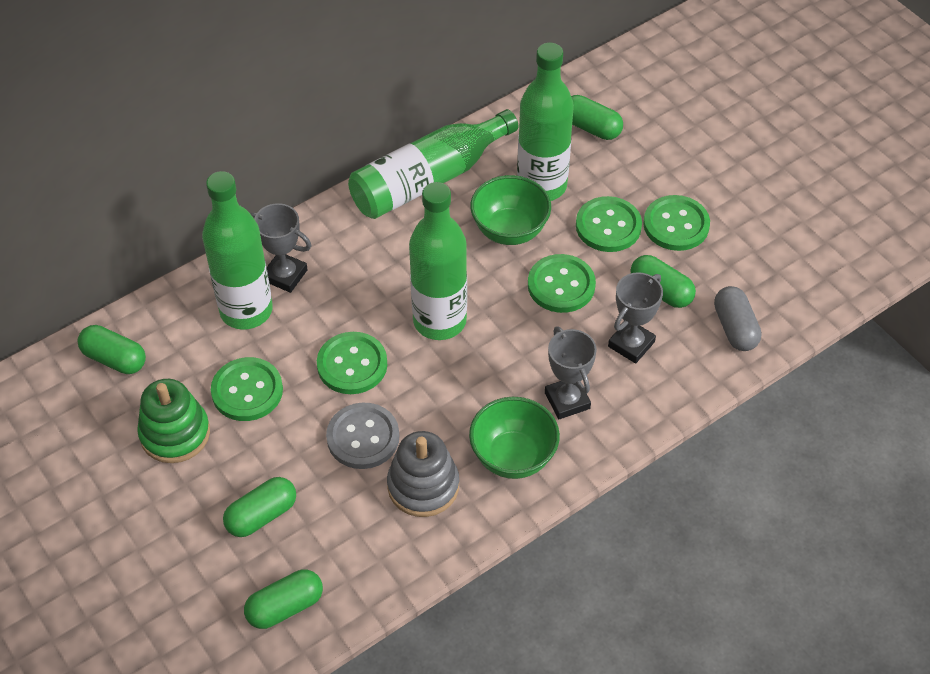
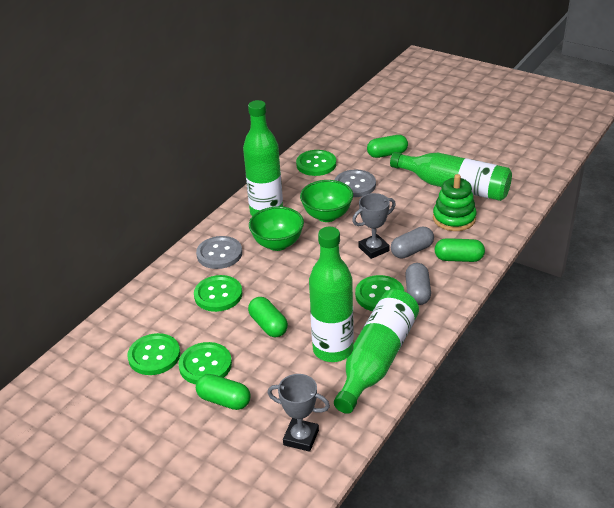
green capsule: 5 -> 4
grey button: 1 -> 2
grey capsule: 1 -> 2
grey stacking toy: 1 -> 0
grey trophy: 3 -> 2

